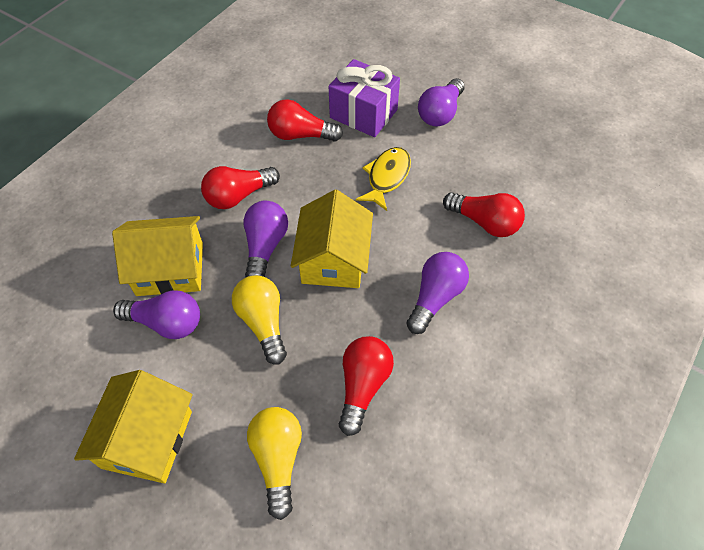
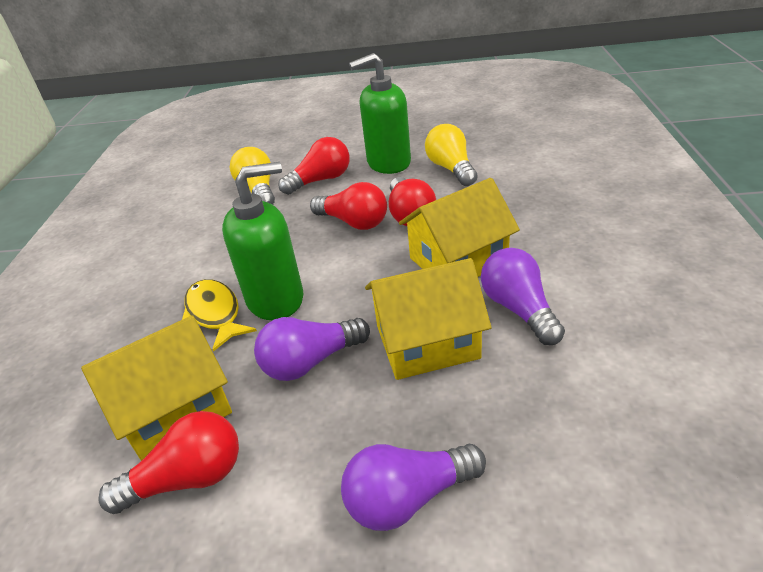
green soap dispenser: 0 -> 2
purple gift: 1 -> 0
purple light bulb: 4 -> 3

